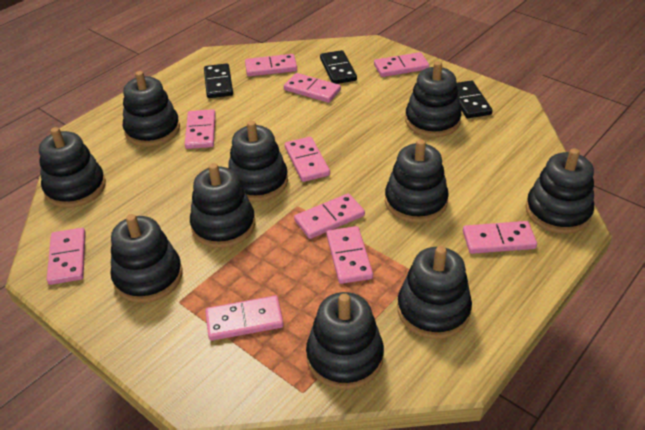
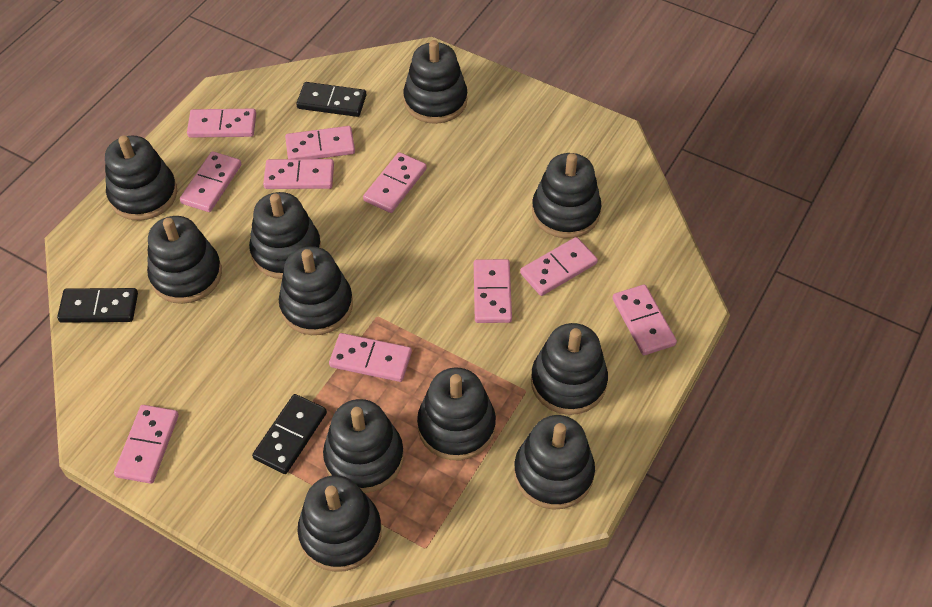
black stacking toy: 10 -> 11

